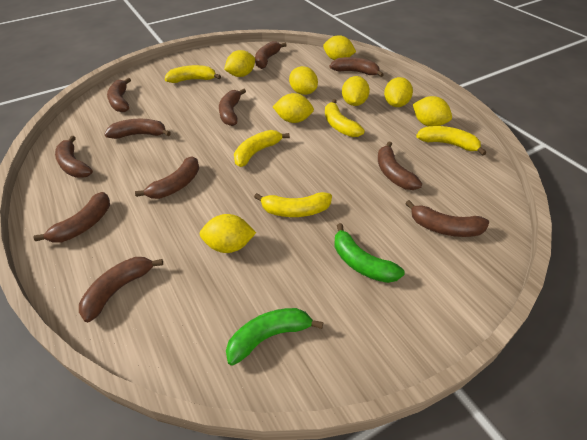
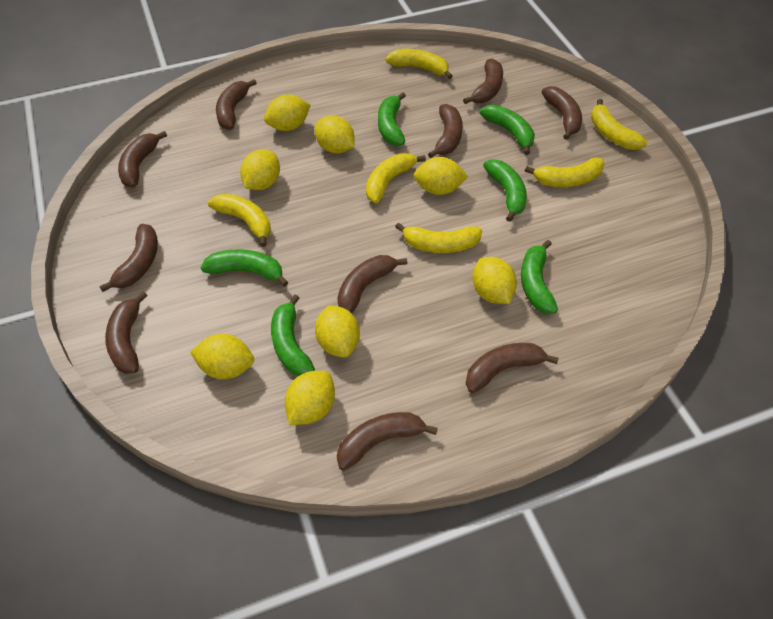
brown banana: 11 -> 10
green banana: 2 -> 6
yellow banana: 5 -> 6

